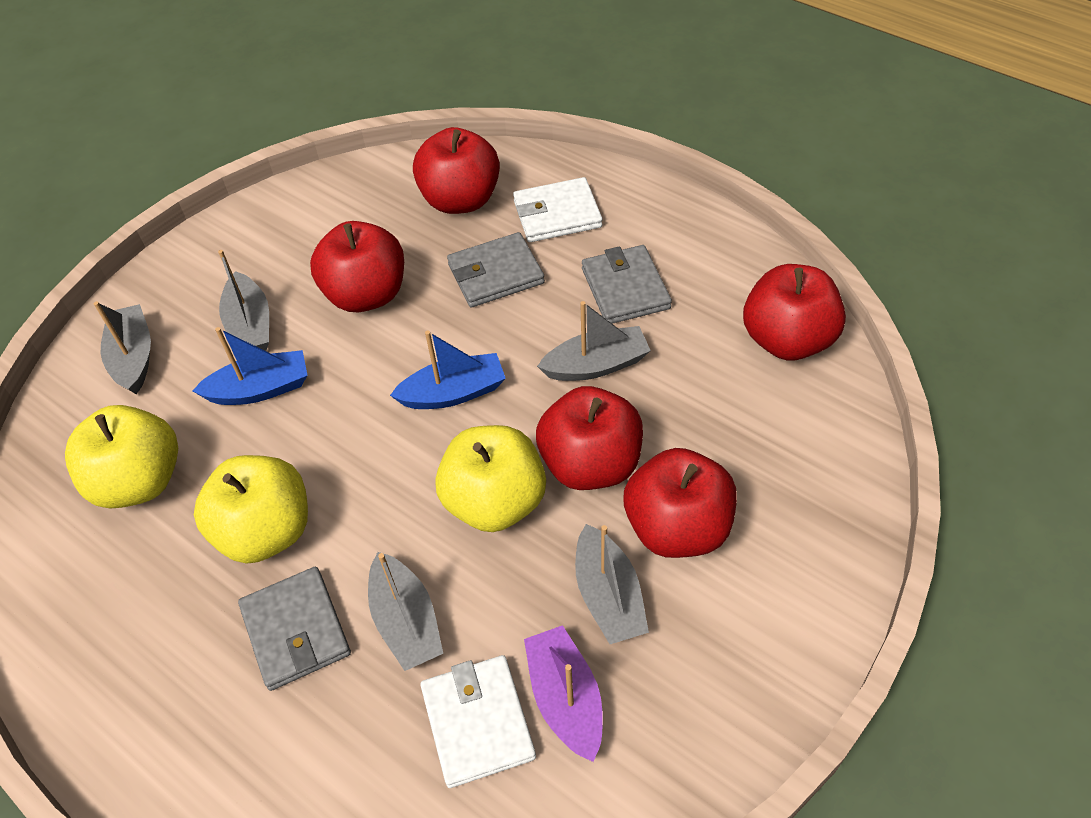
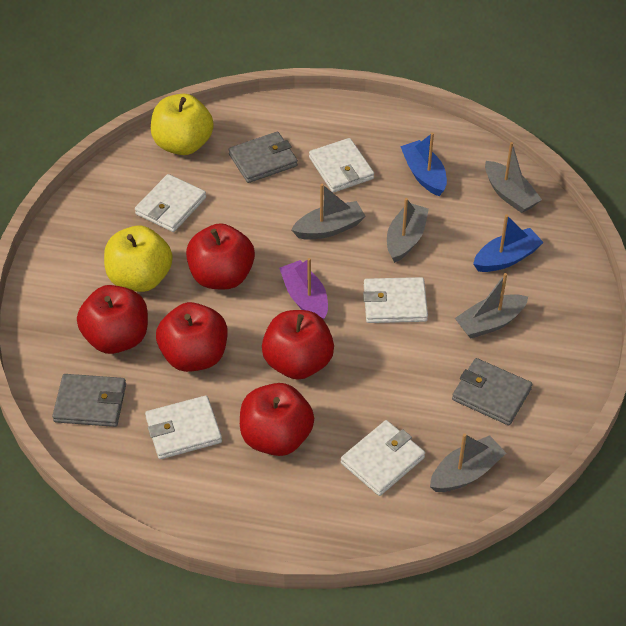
white wallet: 2 -> 5
yellow apple: 3 -> 2

